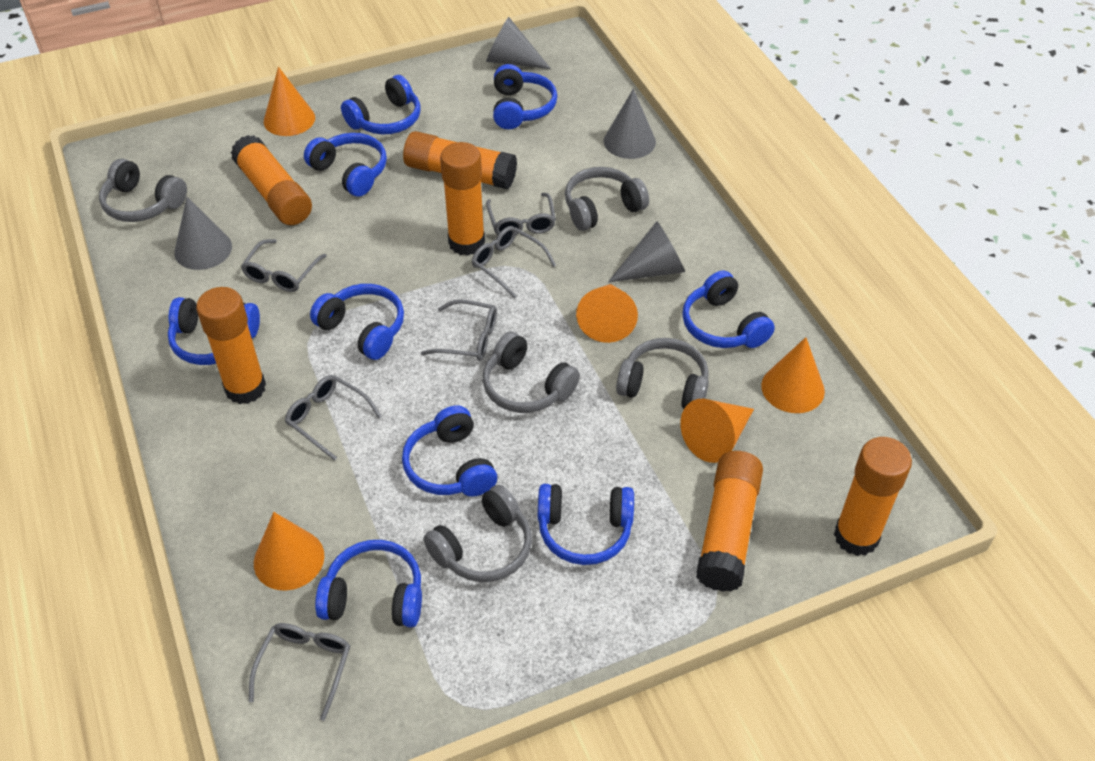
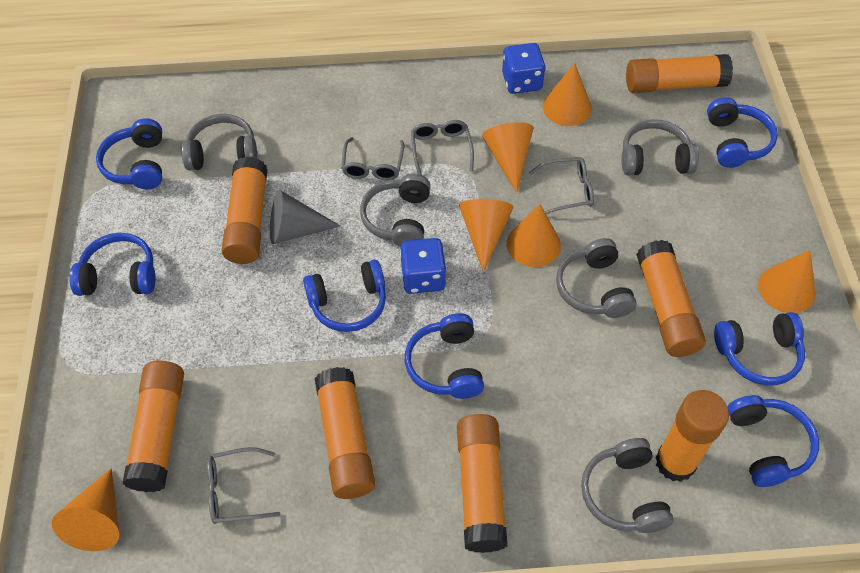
blue dice: 0 -> 2
blue headphones: 9 -> 7
grey cone: 4 -> 1
grey glasses: 6 -> 4
orange cone: 5 -> 6
orange glue stick: 6 -> 7

